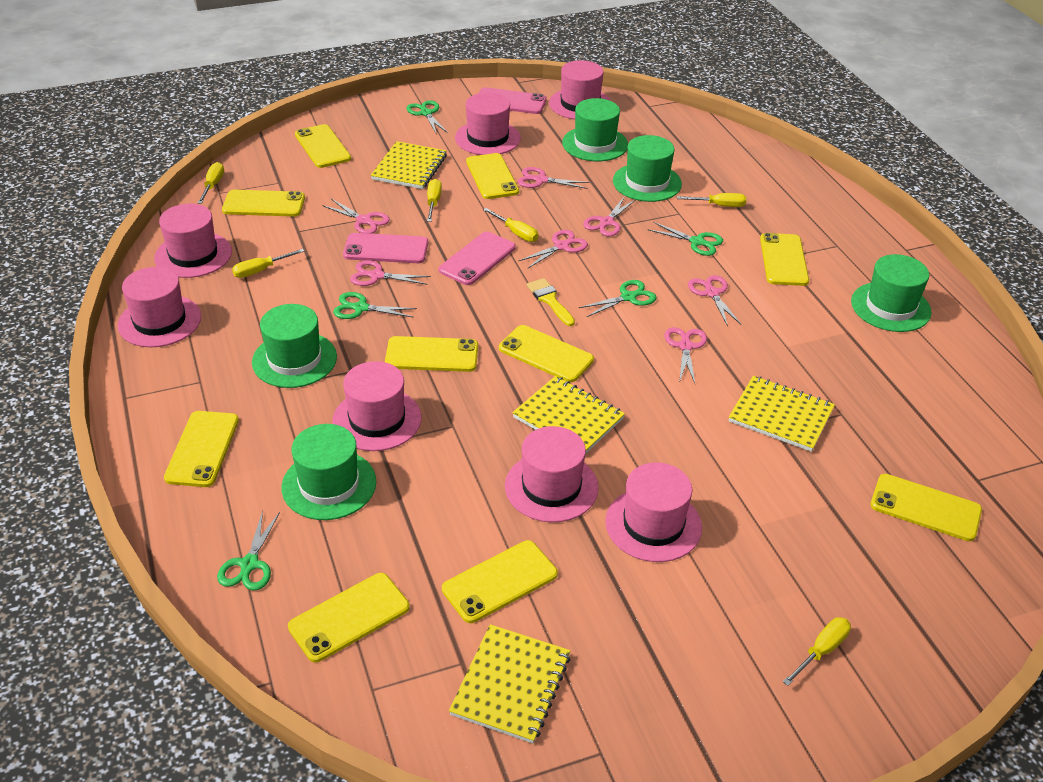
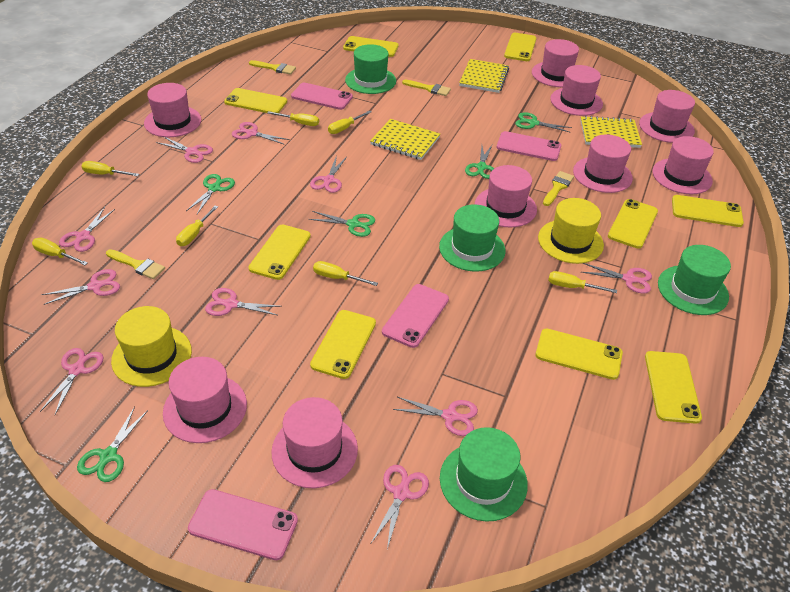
green hat: 5 -> 4
pink hat: 7 -> 9
pink phone: 3 -> 4
pink scissors: 7 -> 10
yellow brush: 1 -> 4
yellow hat: 0 -> 2
yellow notebook: 4 -> 3
yellow phone: 10 -> 9
yellow screwdriver: 6 -> 7

